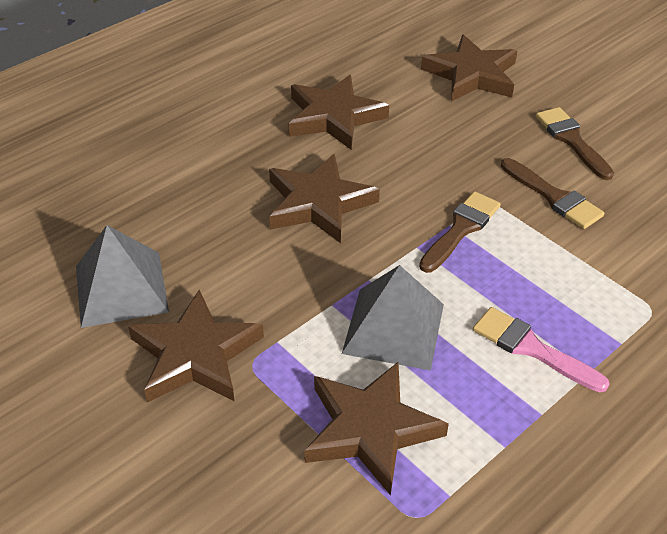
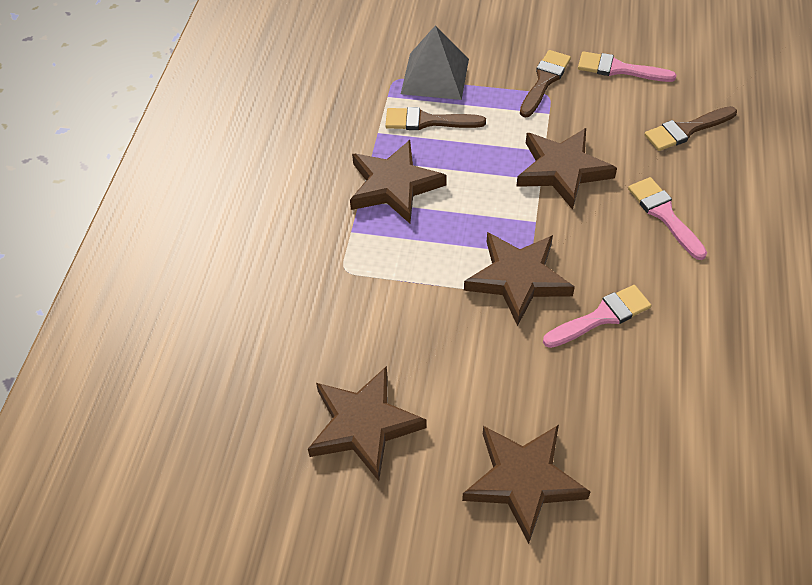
grey pyramid: 2 -> 1
pink brush: 1 -> 3

